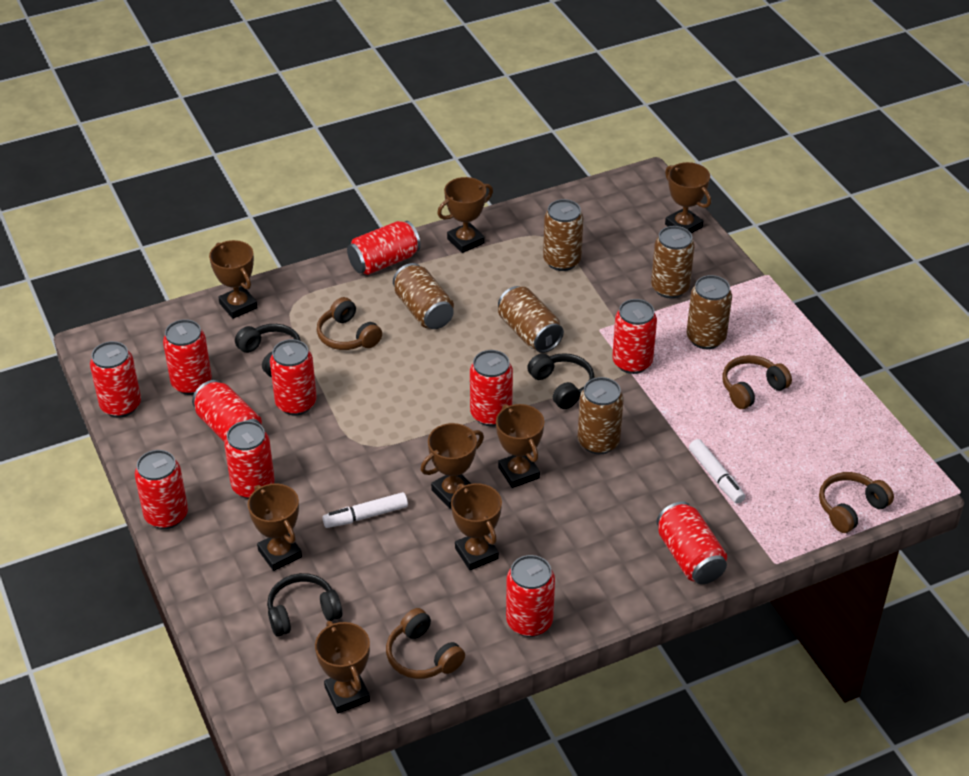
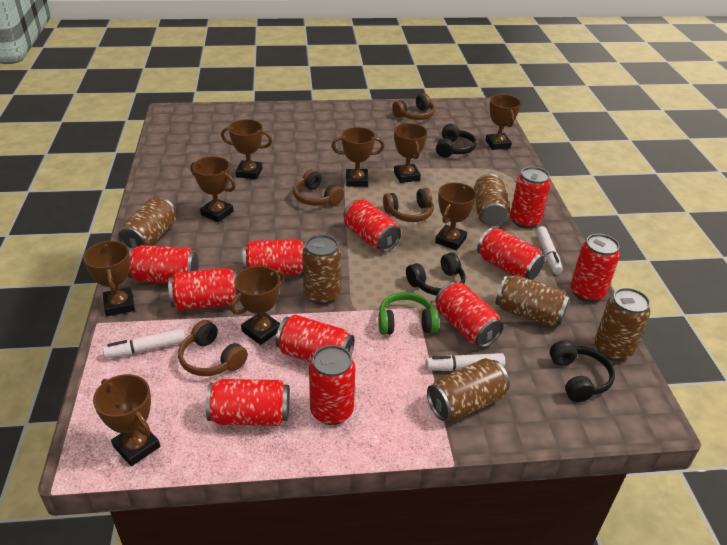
brown trophy: 8 -> 9
green headphones: 0 -> 1
white marker: 2 -> 3

